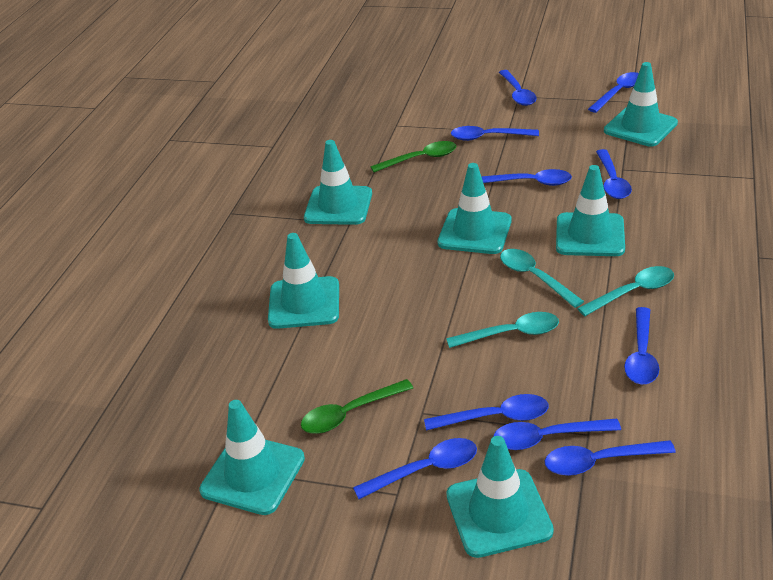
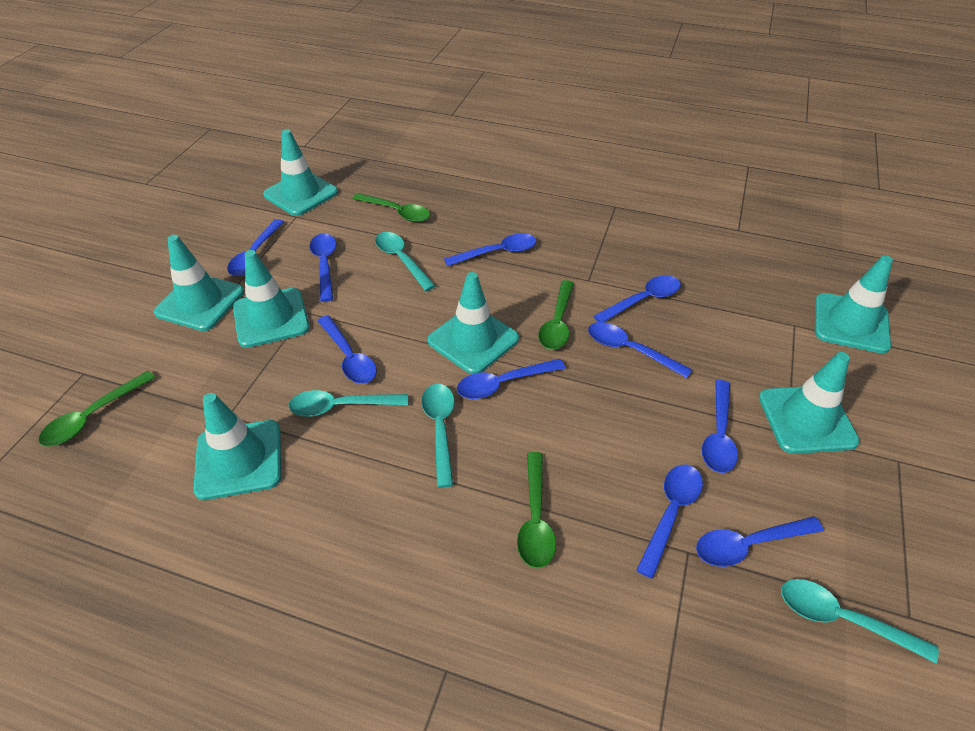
green spoon: 2 -> 4
turquoise spoon: 3 -> 4

